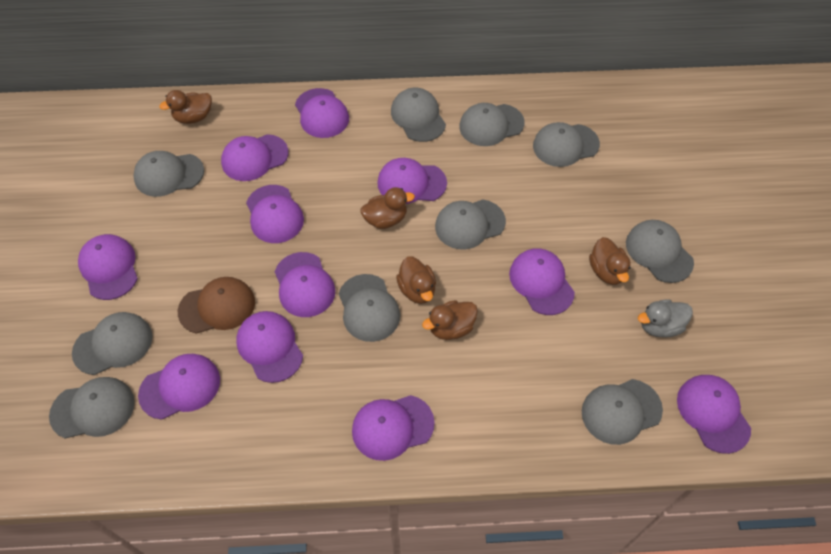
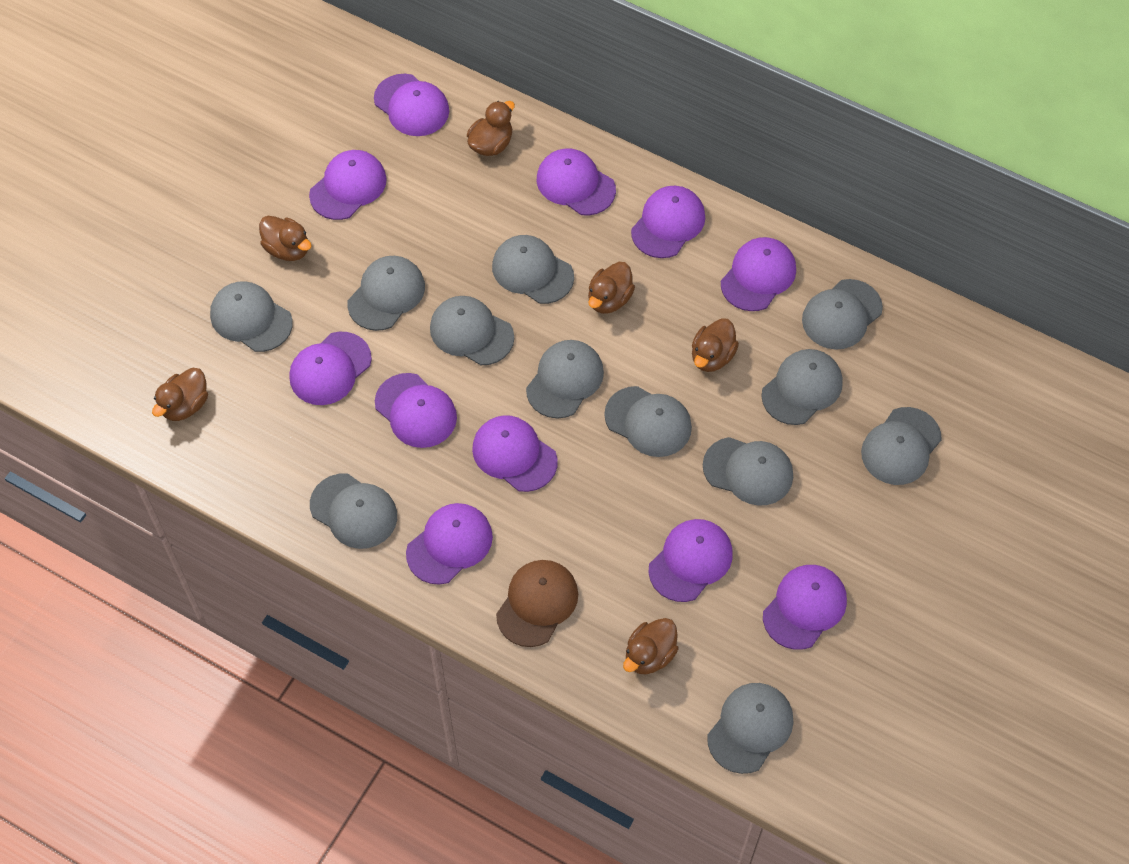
brown duck: 5 -> 6
grey cap: 10 -> 12
grey duck: 1 -> 0

